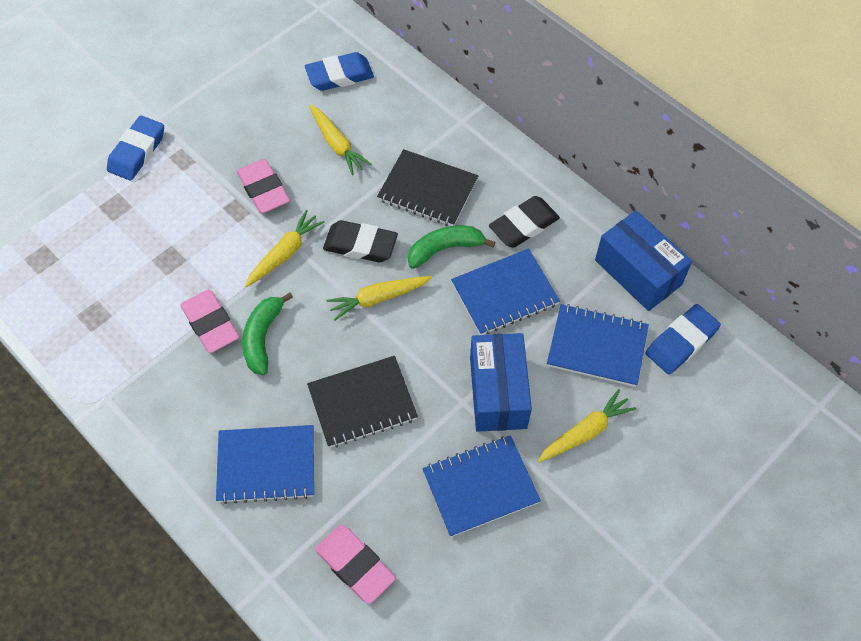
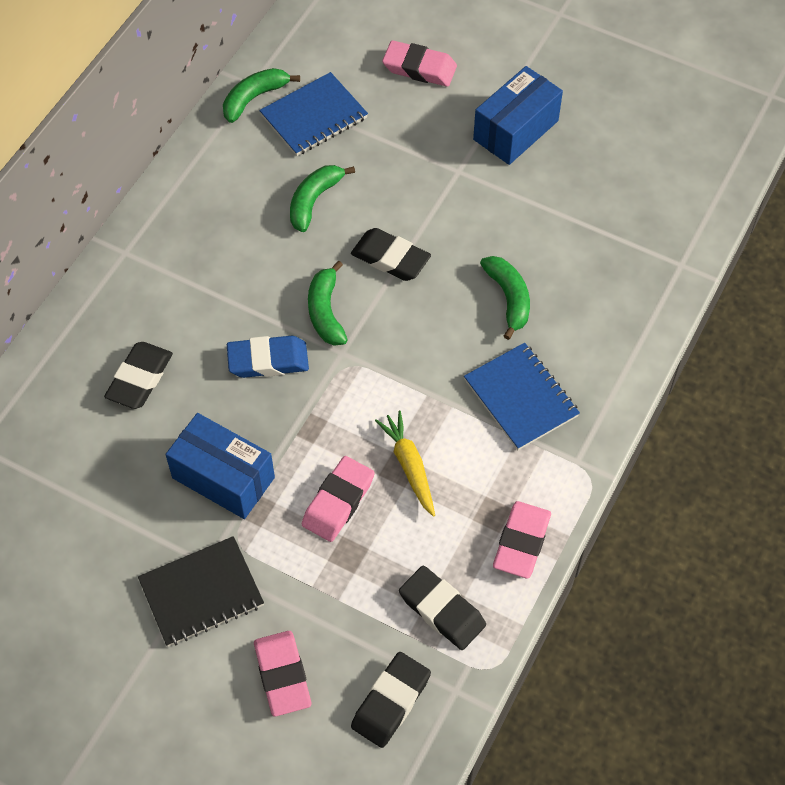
black eraser: 2 -> 4
black notebook: 2 -> 1
blue eraser: 3 -> 1
blue notebook: 4 -> 2
green banana: 2 -> 4
pink eraser: 3 -> 4
yellow carrot: 4 -> 1

